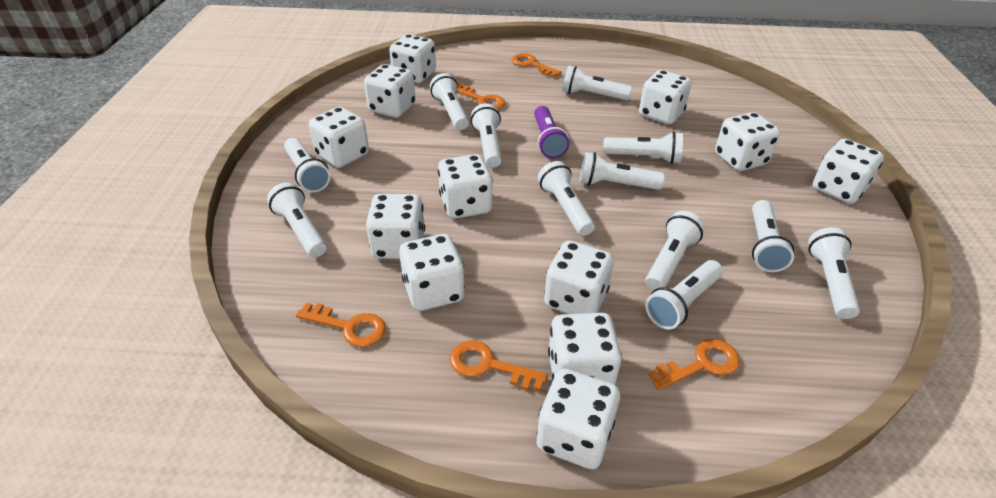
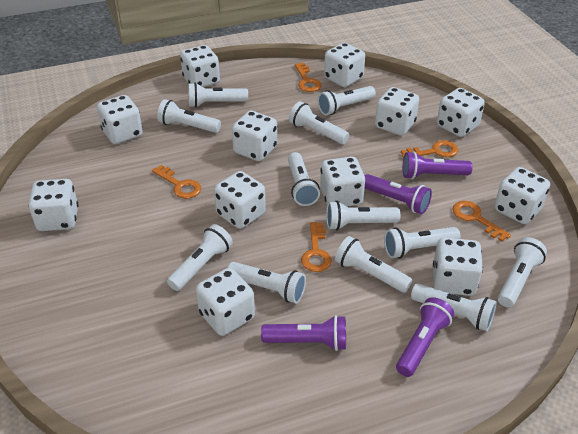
purple flashlight: 1 -> 4

